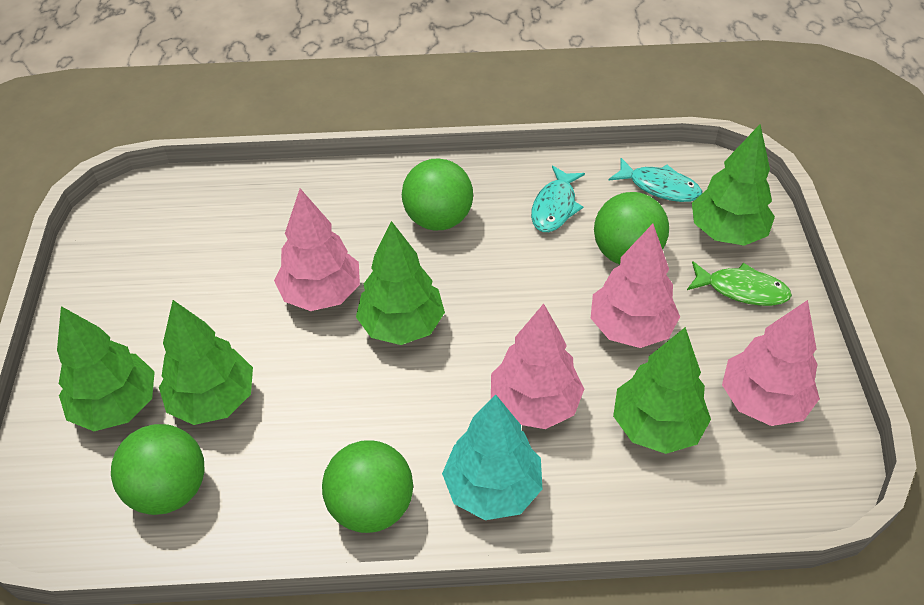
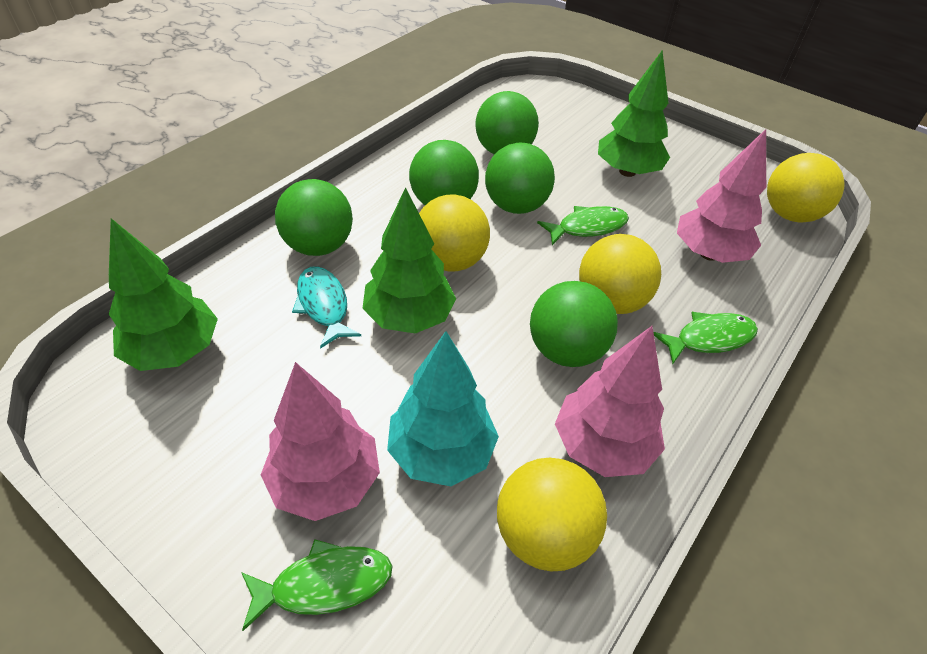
green ball: 4 -> 5
green fish: 1 -> 3
green tree: 5 -> 3
pink tree: 4 -> 3
turquoise fish: 2 -> 1
yellow ball: 0 -> 4

